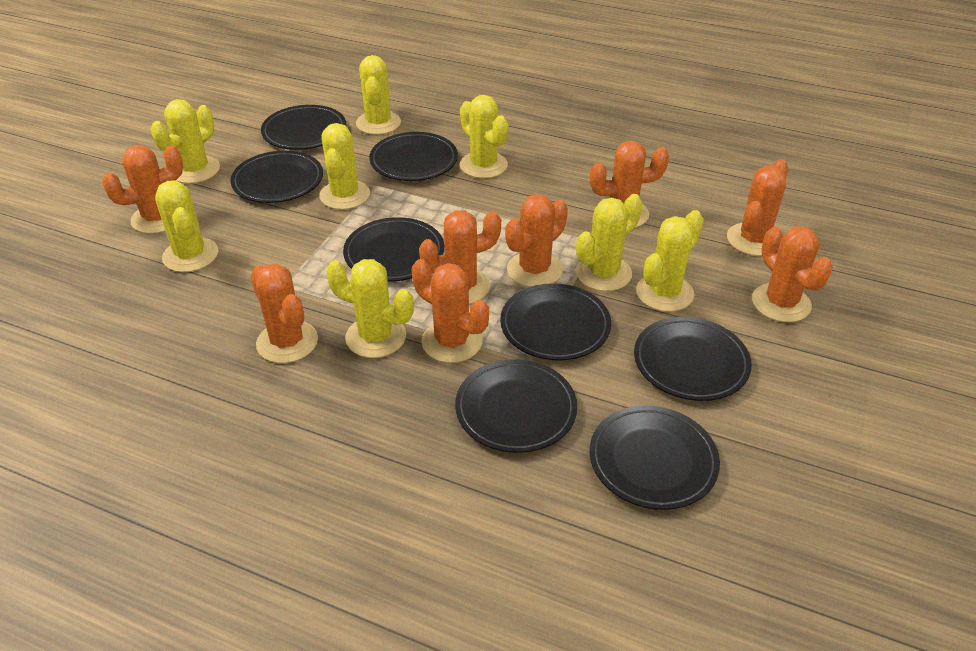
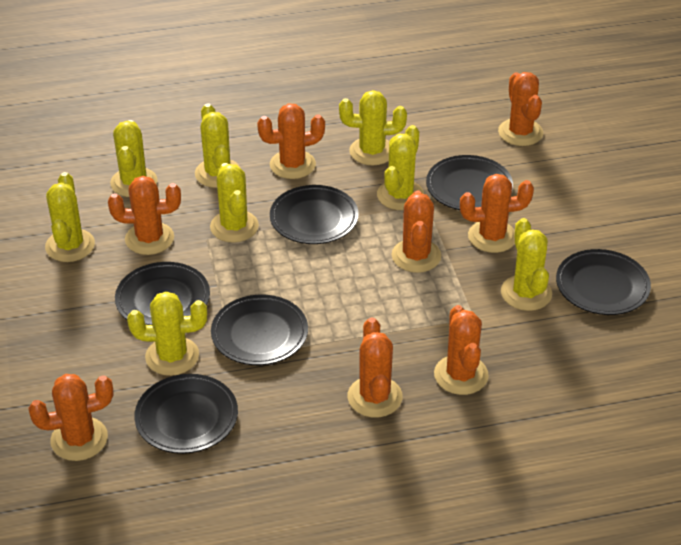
black plate: 8 -> 6

